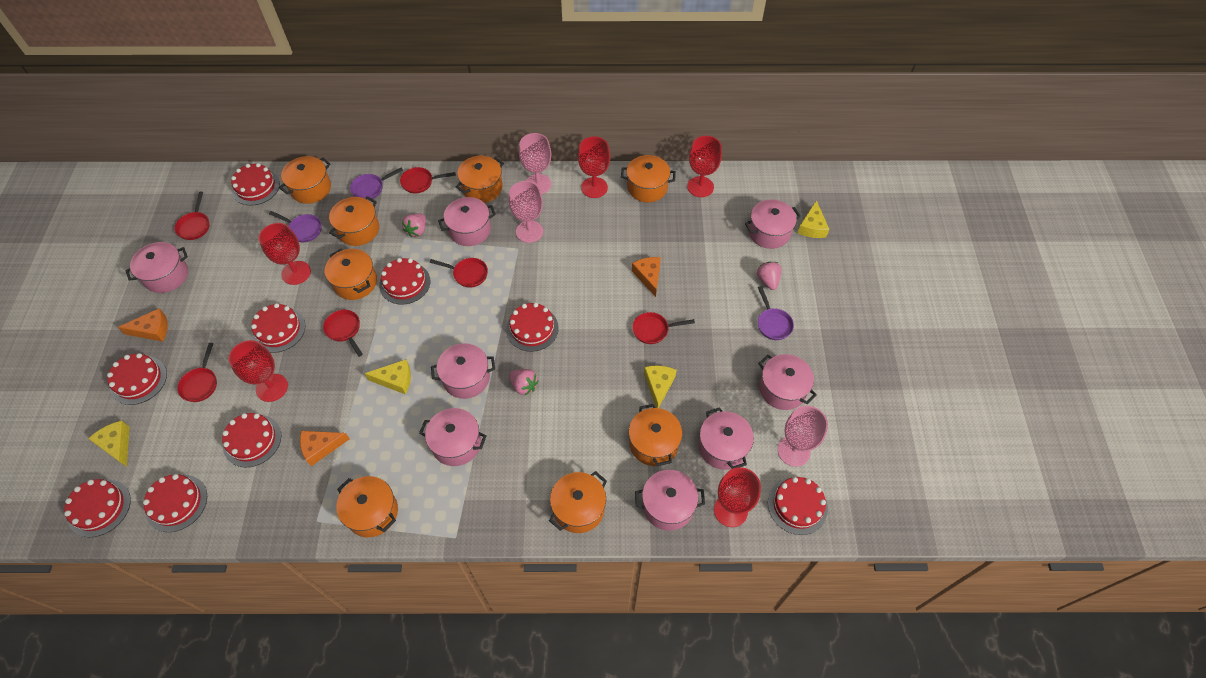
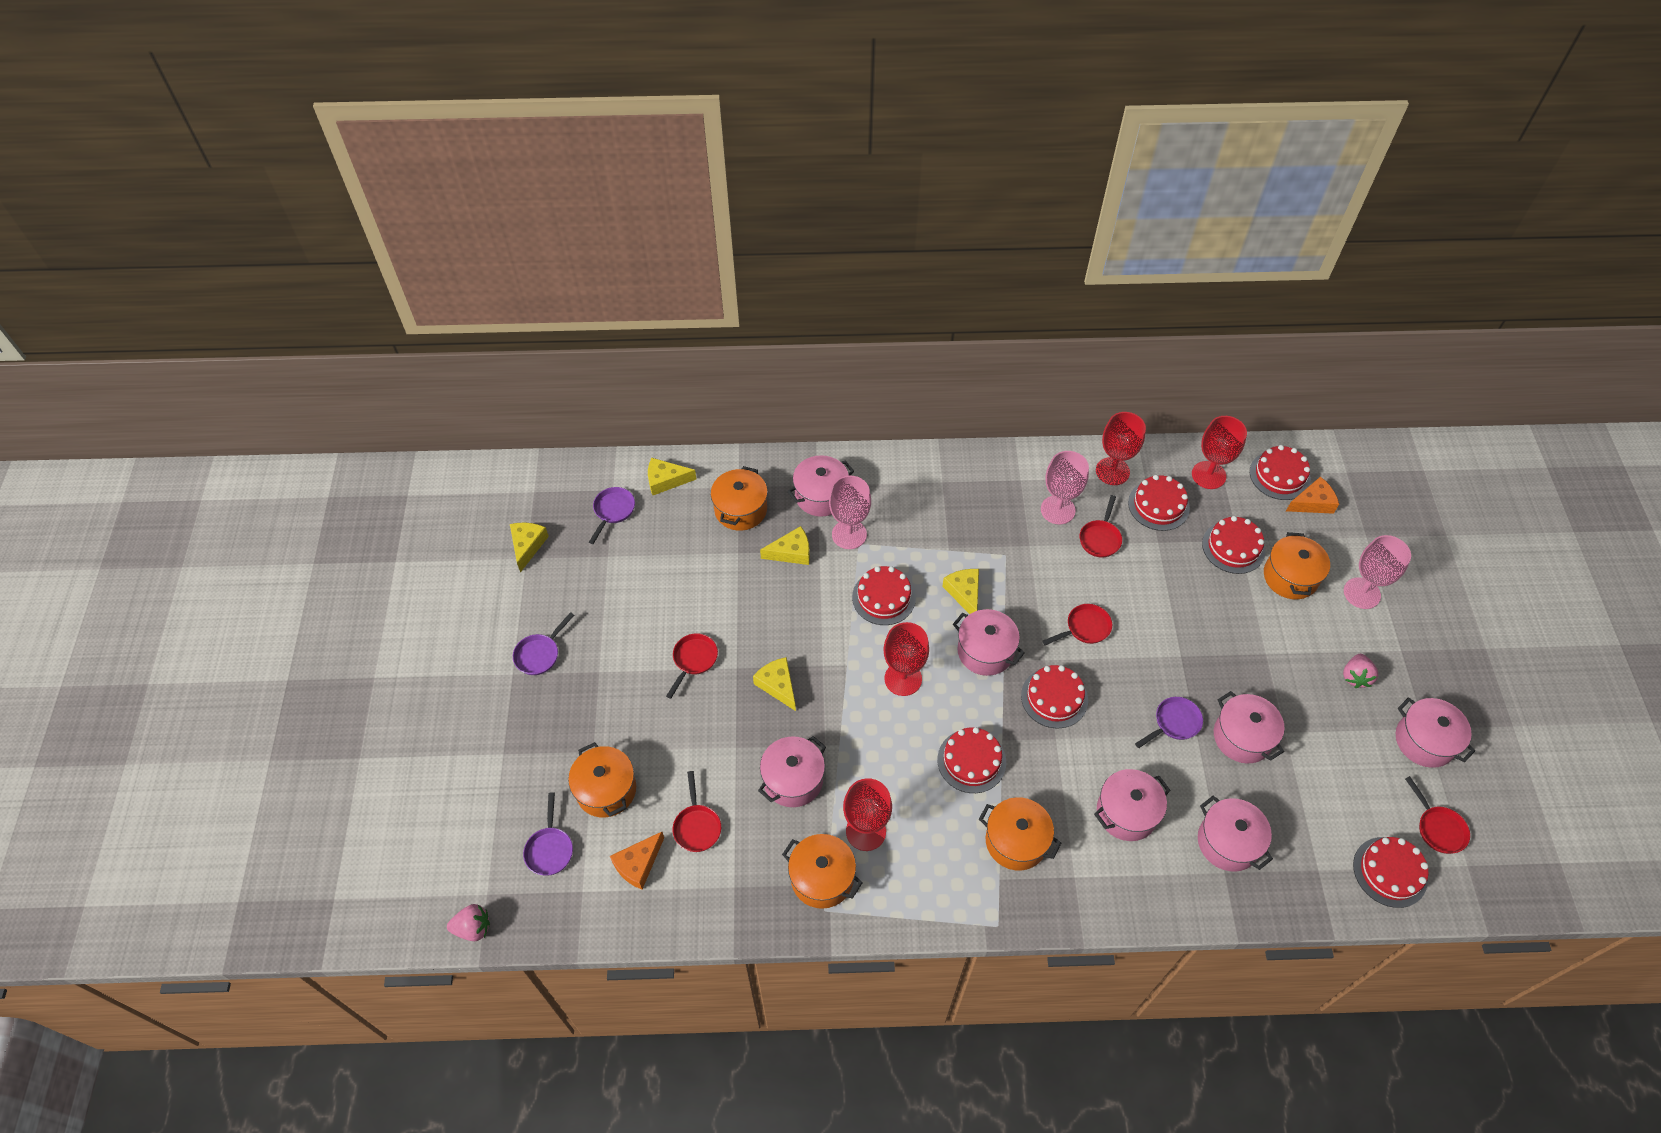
orange cheese: 3 -> 2
orange pot: 8 -> 5
pink pot: 8 -> 7
pink strawberry: 3 -> 2
purple pan: 3 -> 4
red cake: 9 -> 7
red goblet: 5 -> 4
red pan: 6 -> 5
yellow cheese: 4 -> 5

